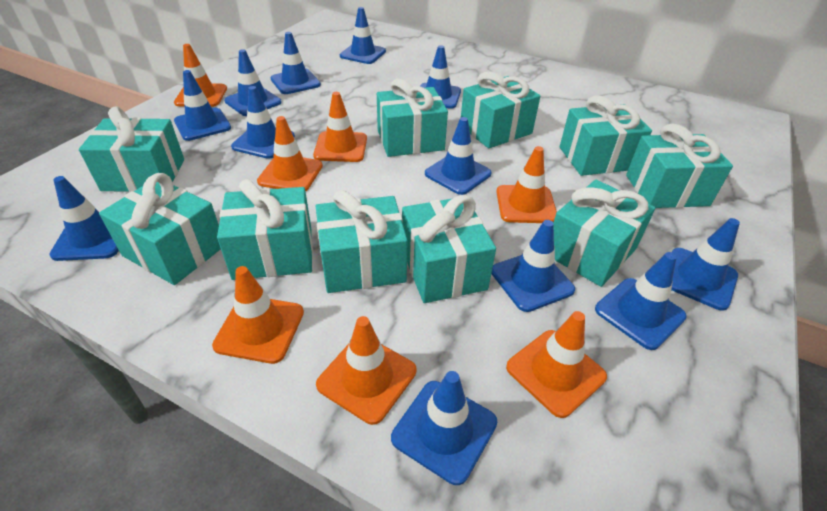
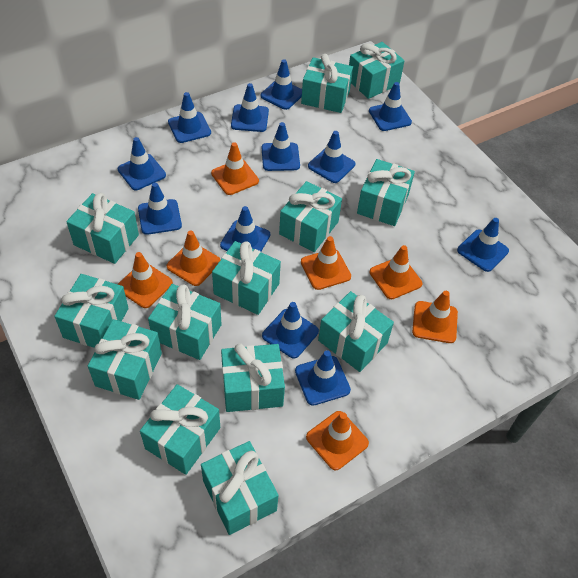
turquoise gift: 10 -> 13

